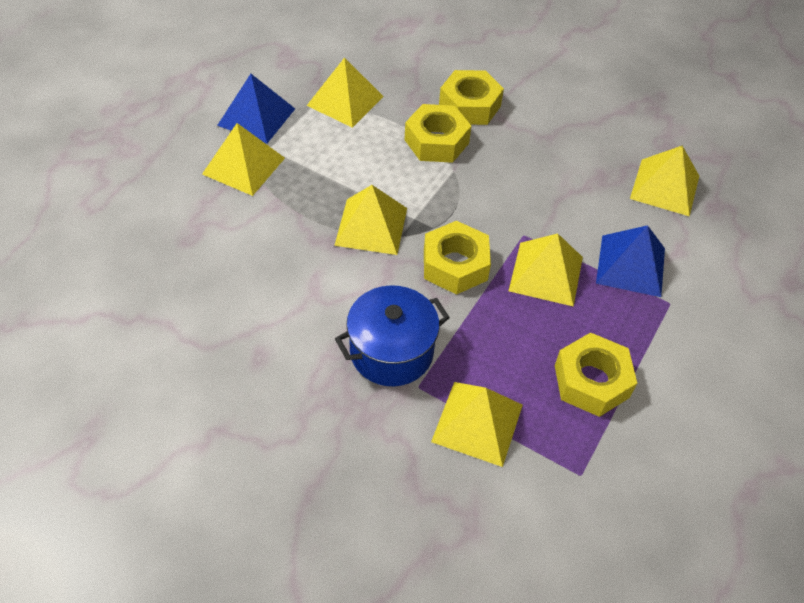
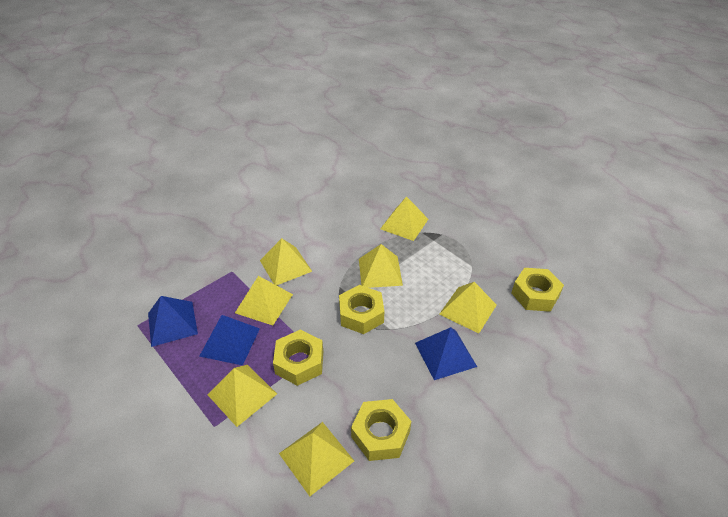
blue pot: 1 -> 0
blue pyramid: 2 -> 3
yellow pyramid: 6 -> 7

